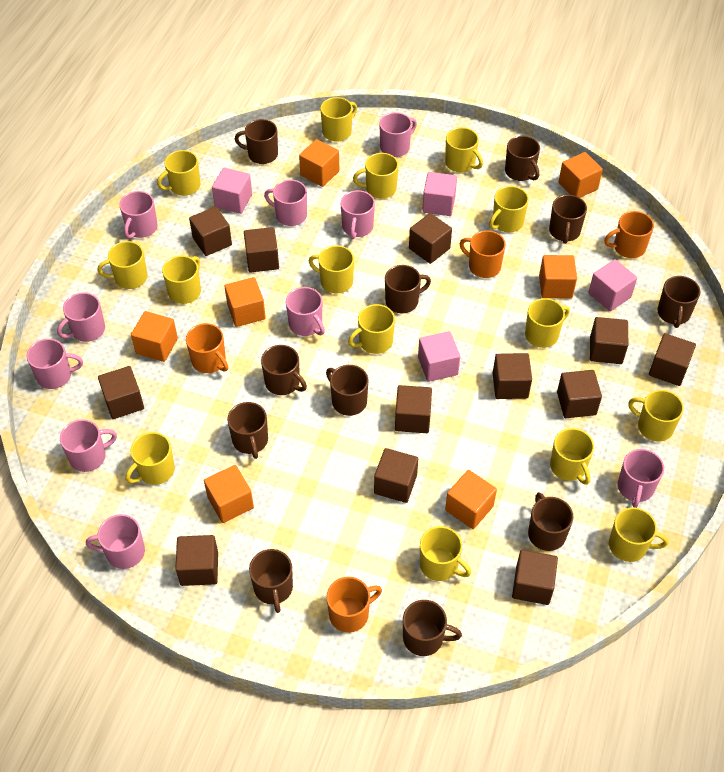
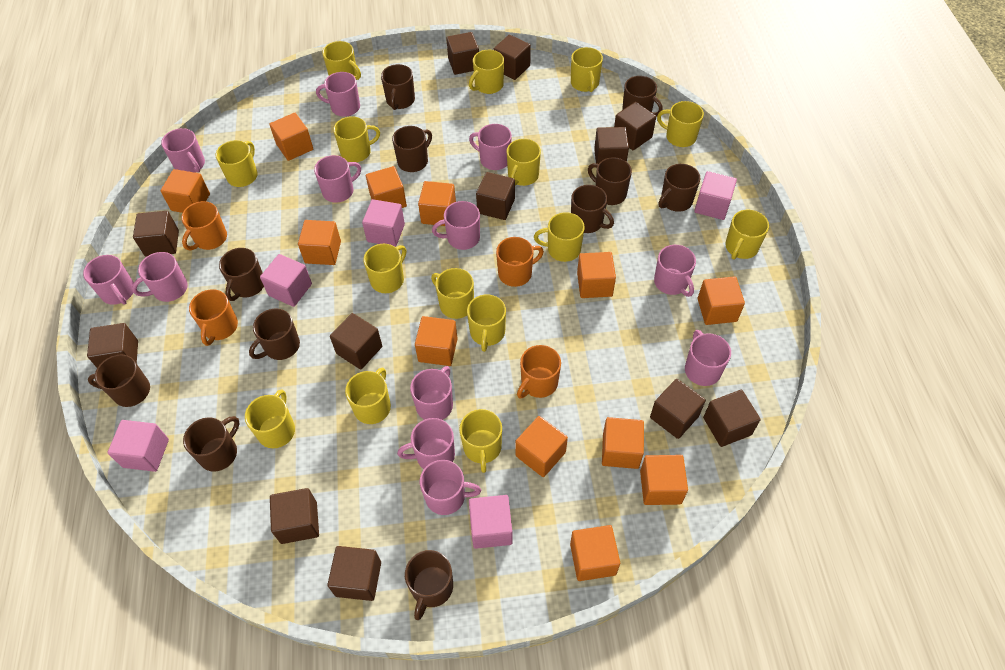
orange cube: 7 -> 12
pink cube: 4 -> 5
pink mug: 10 -> 12

